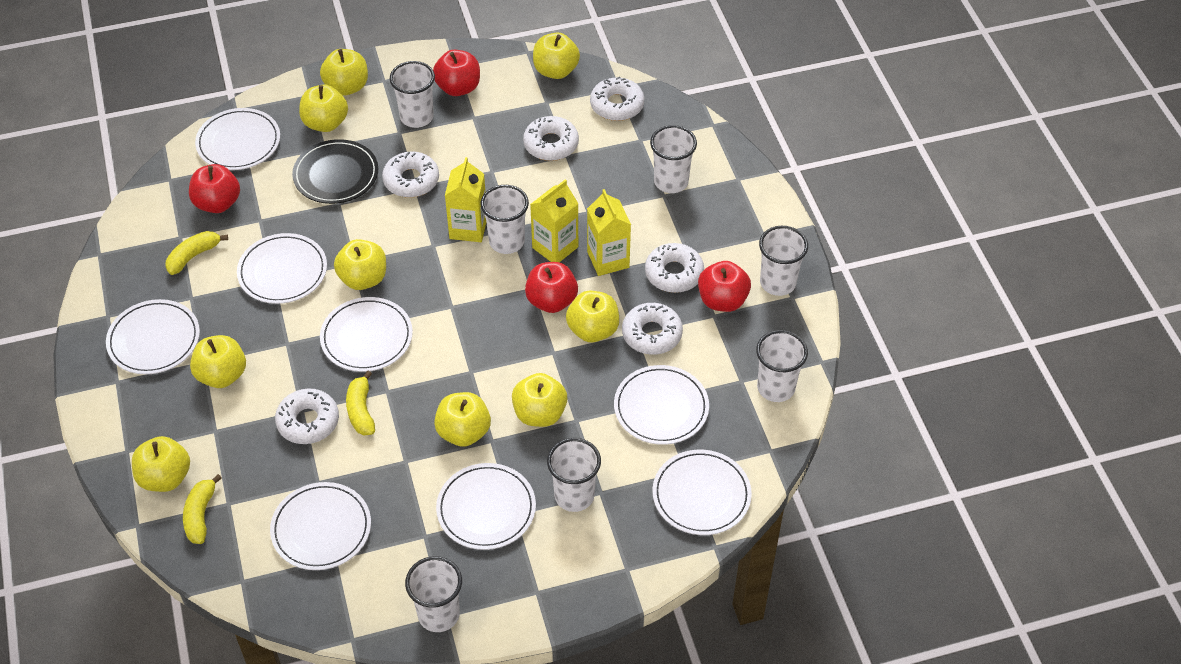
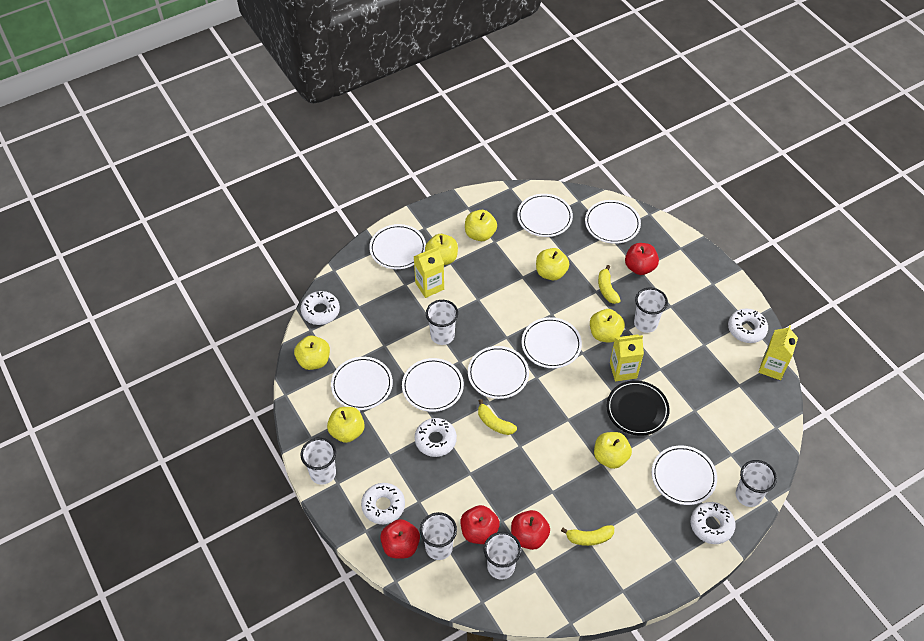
white cup: 7 -> 6
white donut: 6 -> 5
yellow apple: 9 -> 7

